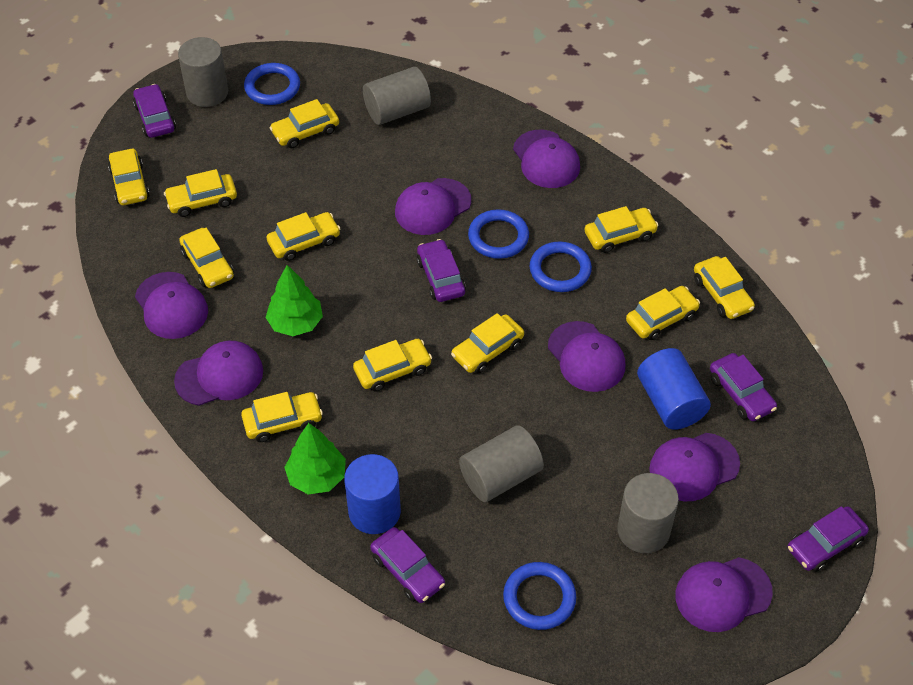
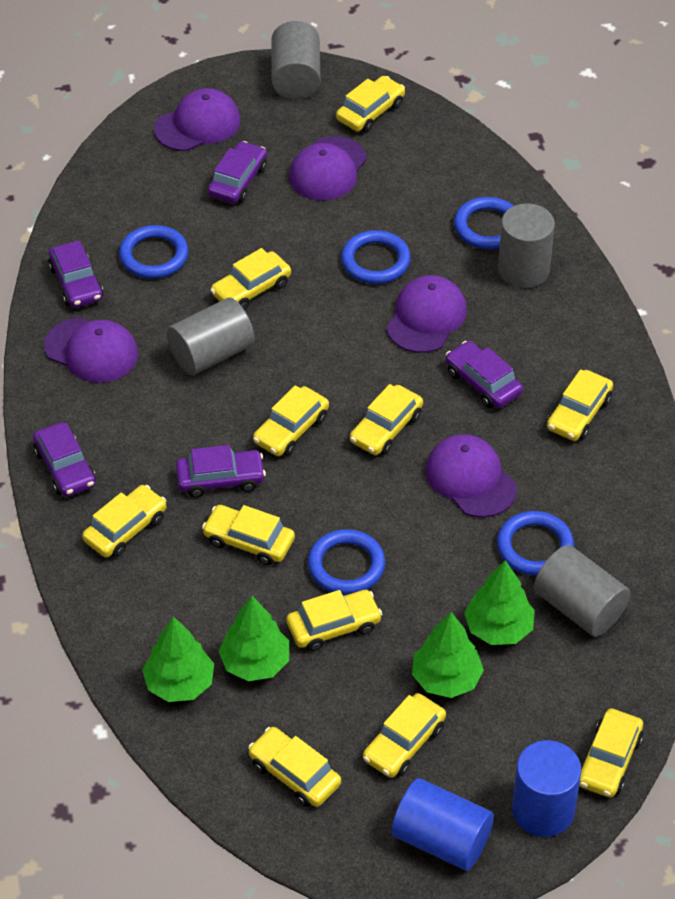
blue ring: 4 -> 5
green tree: 2 -> 4
purple cap: 7 -> 5

